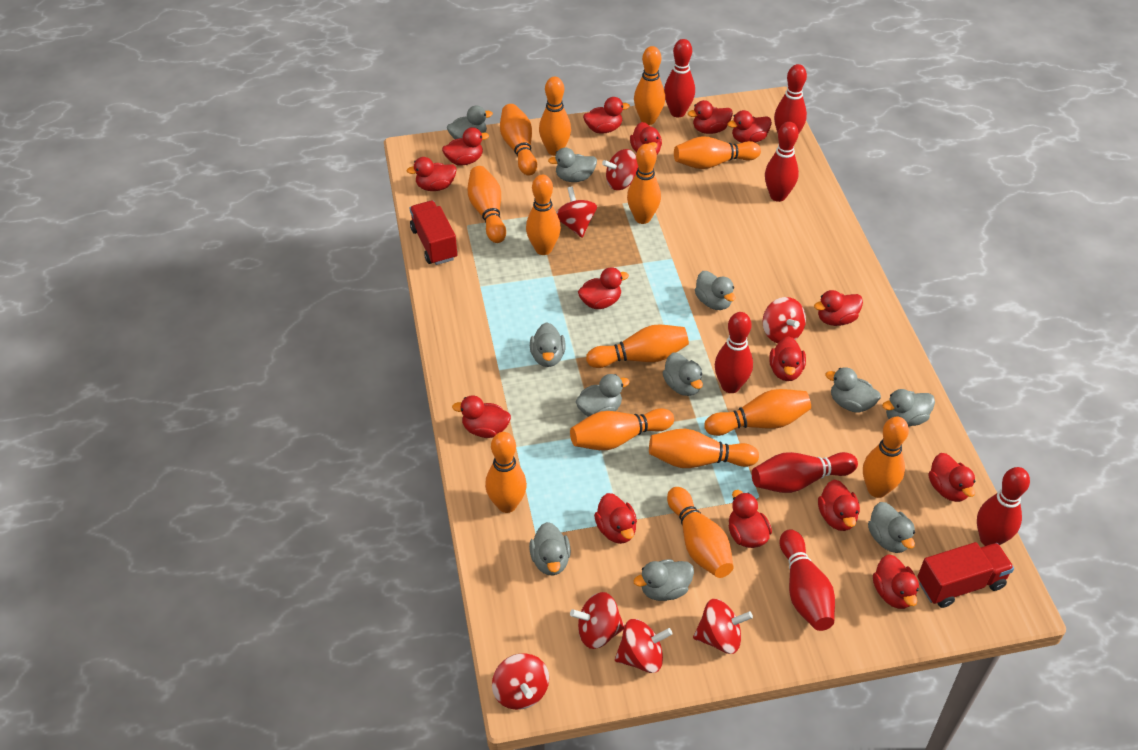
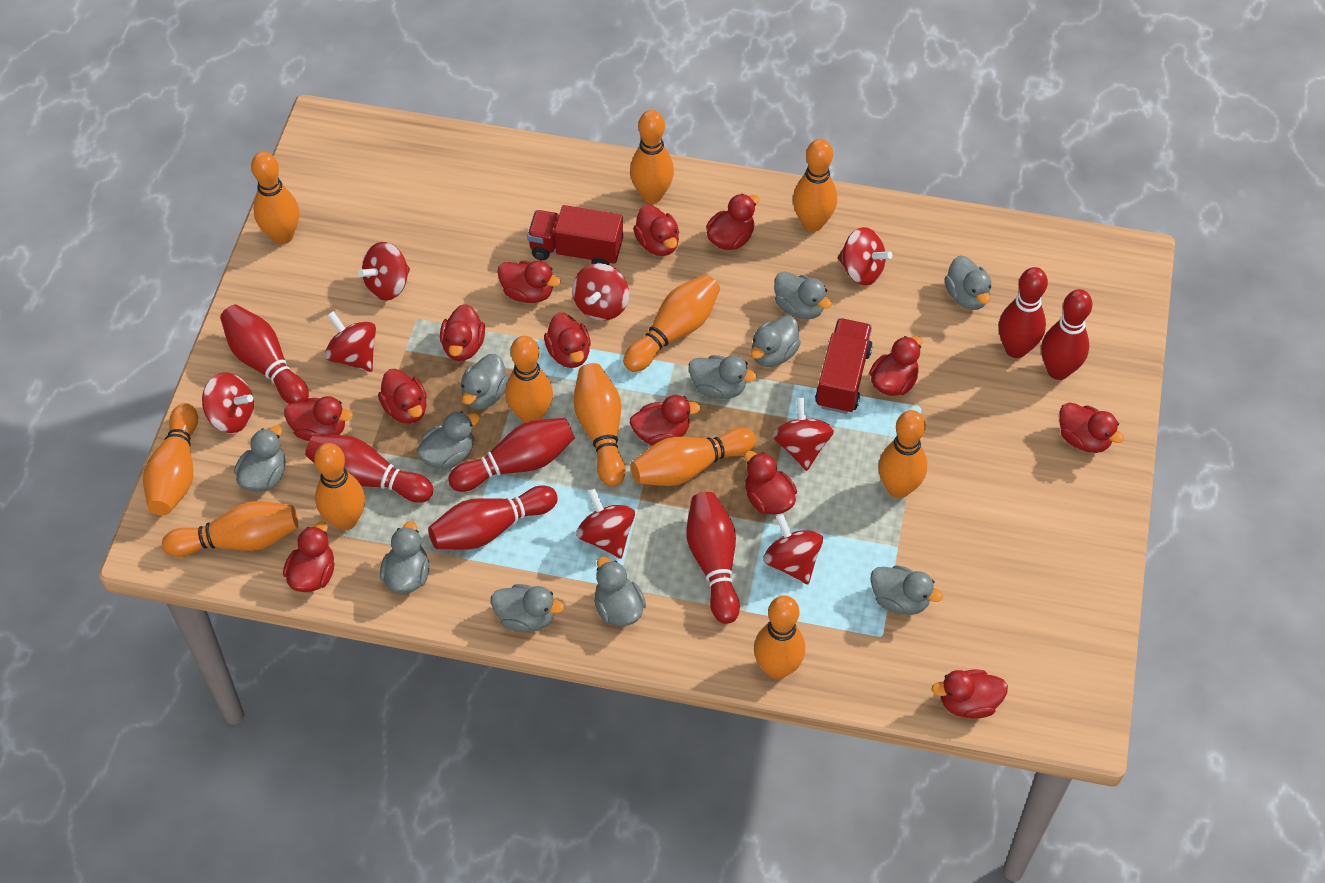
orange bowling pin: 14 -> 12
red duck: 15 -> 13
red spinning top: 7 -> 8

